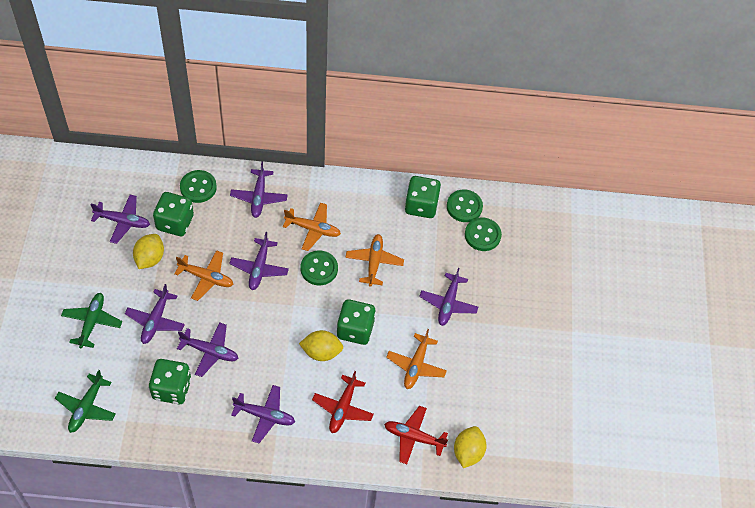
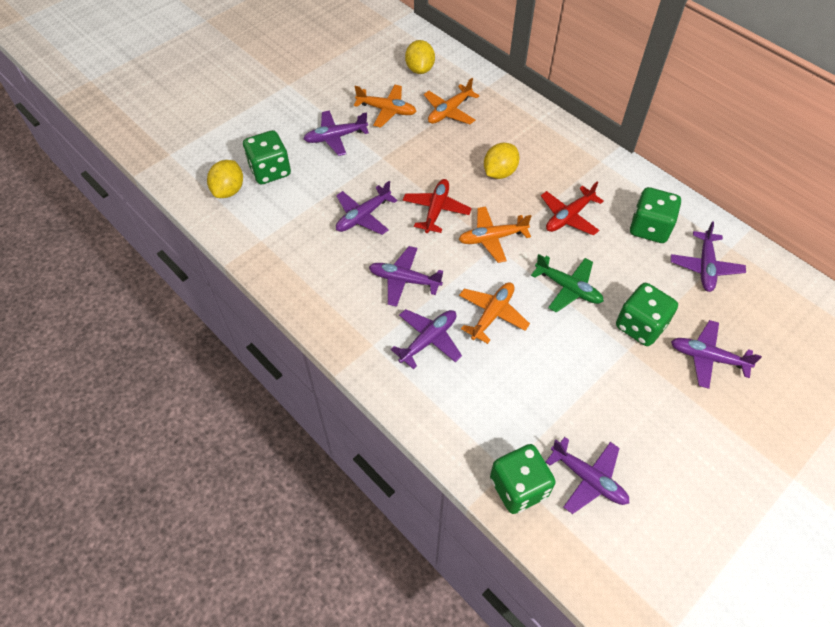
green button: 4 -> 0
green plane: 2 -> 1

